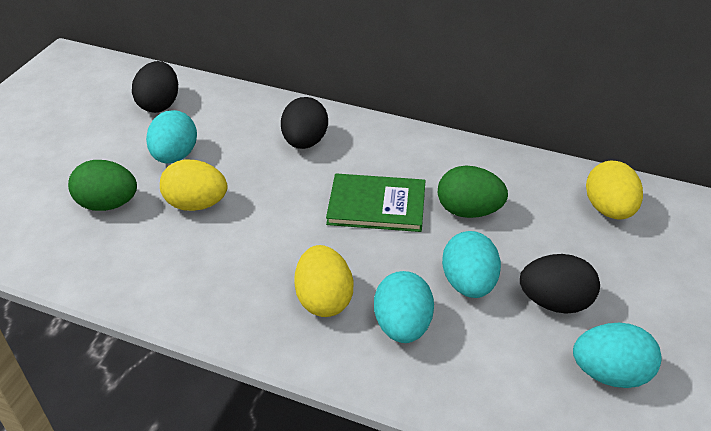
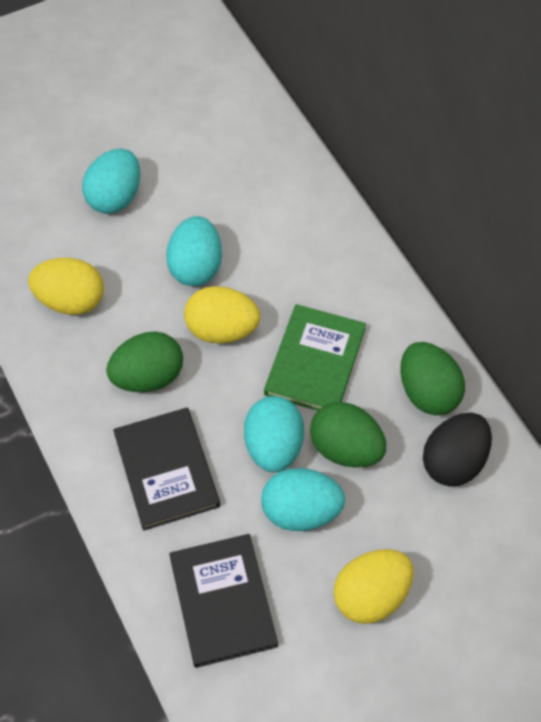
black book: 0 -> 2
black egg: 3 -> 1
green egg: 2 -> 3

